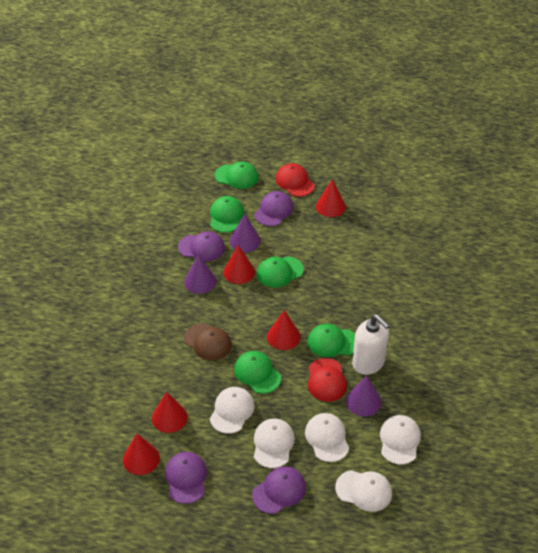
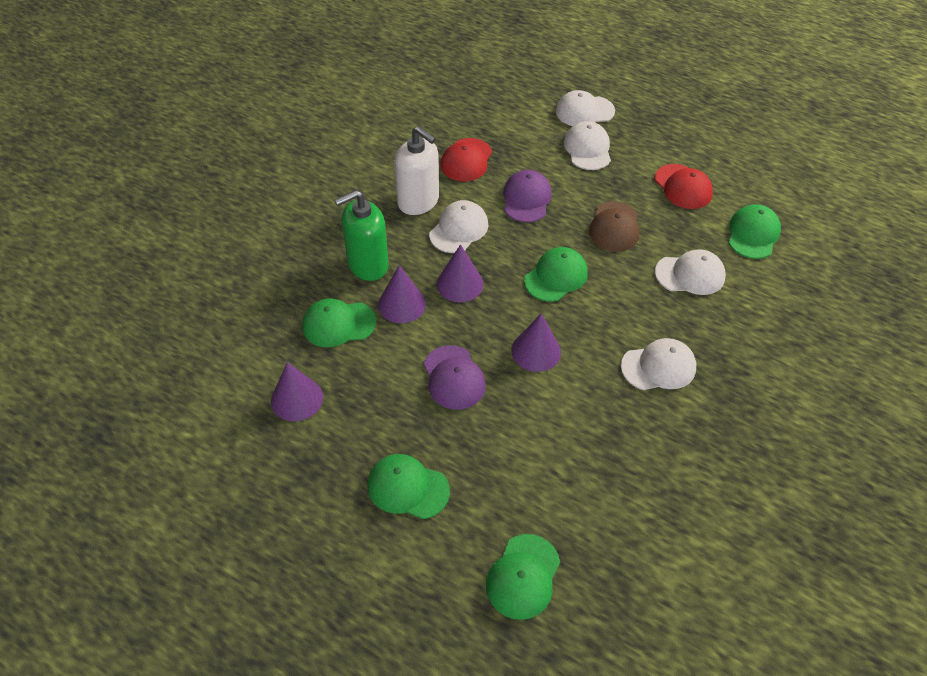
green soap dispenser: 0 -> 1
purple cap: 4 -> 2
purple cone: 3 -> 4
red cone: 5 -> 0

